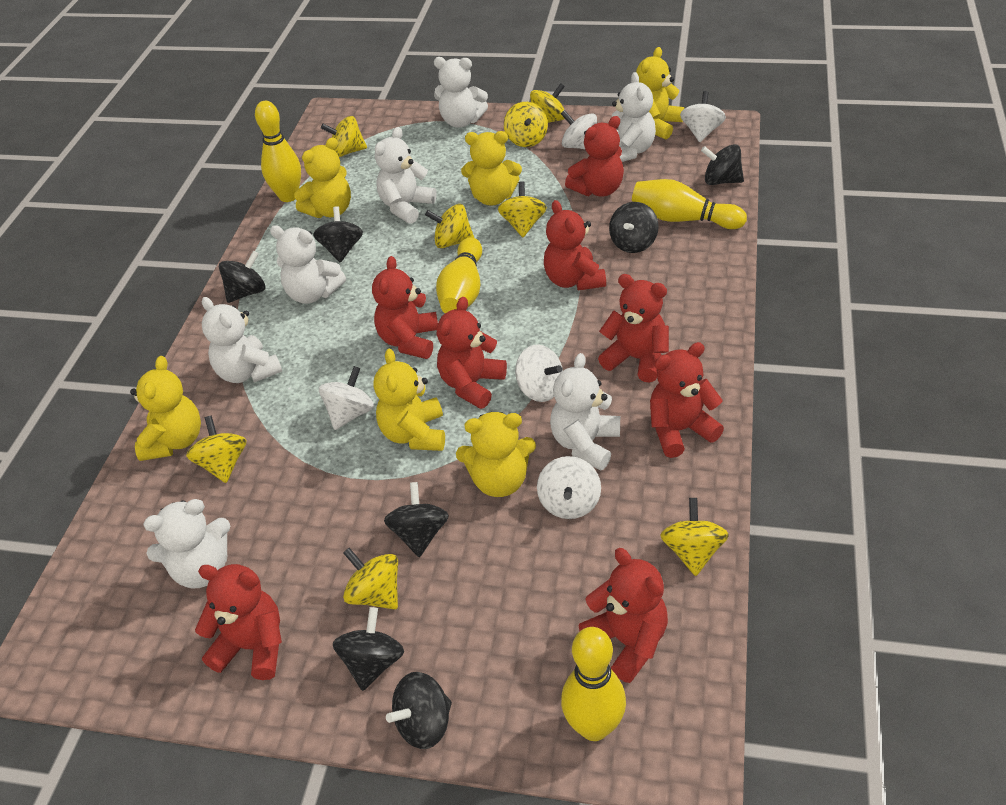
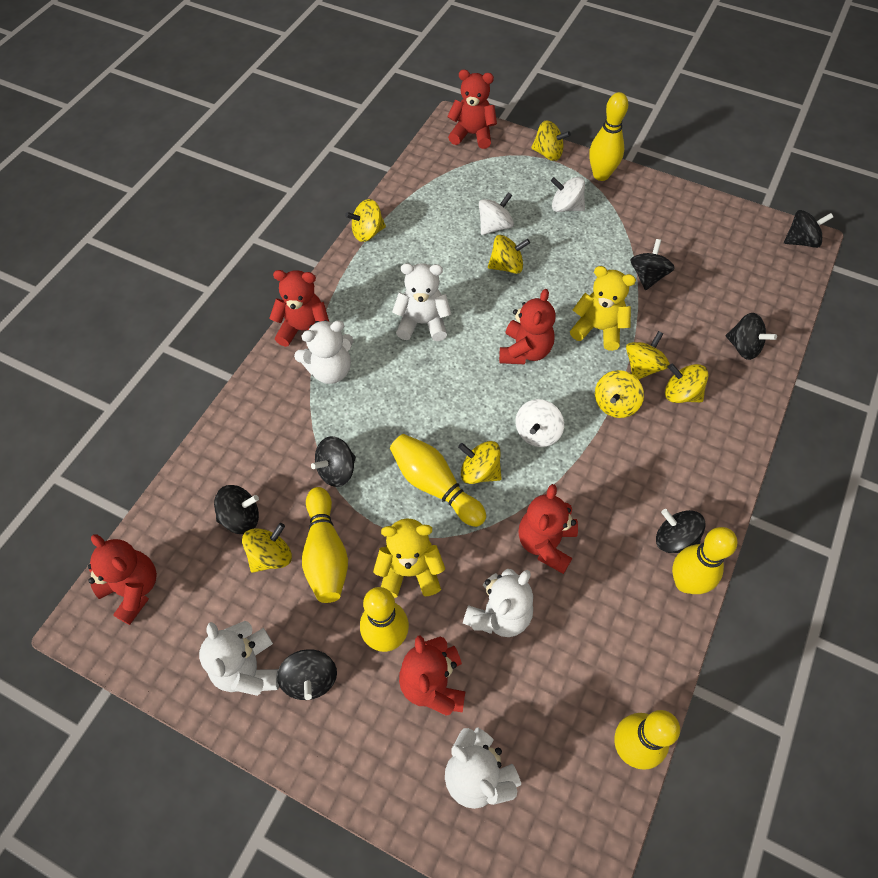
red teddy bear: 8 -> 6
white spinning top: 5 -> 3
white teddy bear: 7 -> 5
yellow bowling pin: 4 -> 6
yellow teddy bear: 6 -> 2

